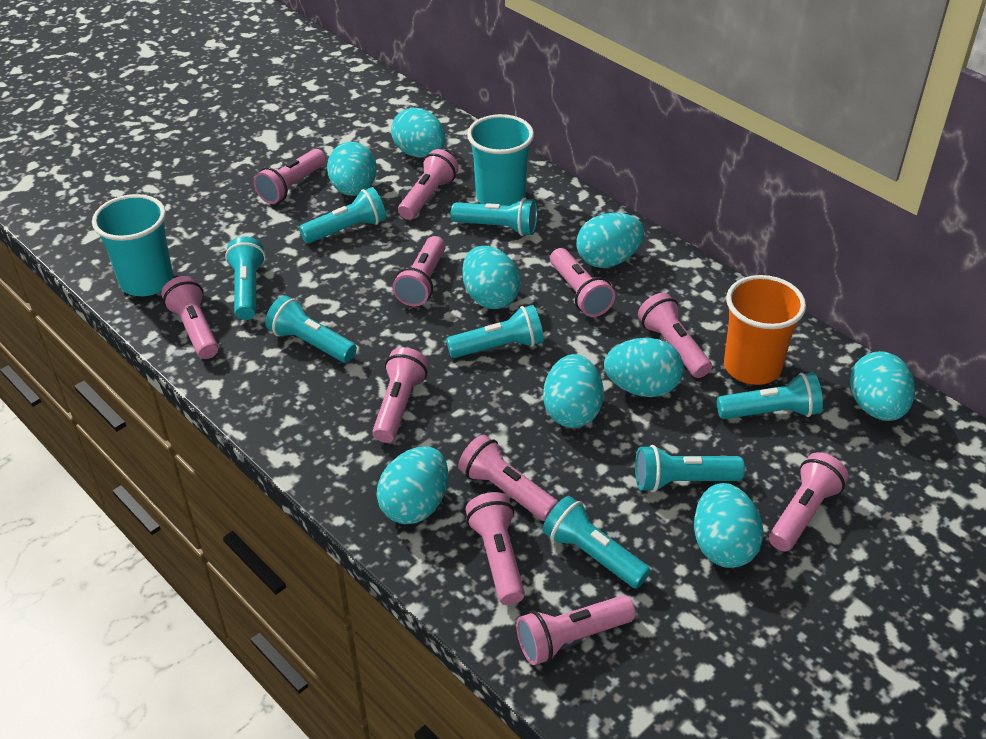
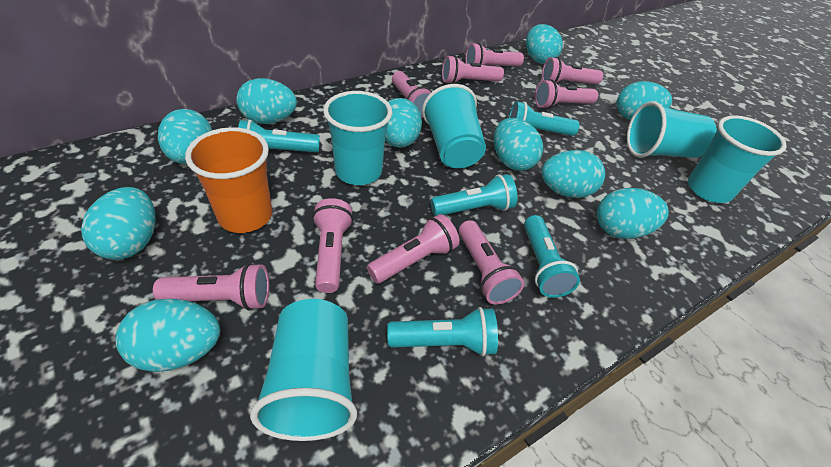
pink flashlight: 11 -> 9
turquoise cup: 2 -> 5
turquoise egg: 9 -> 10
turquoise flashlight: 8 -> 5

